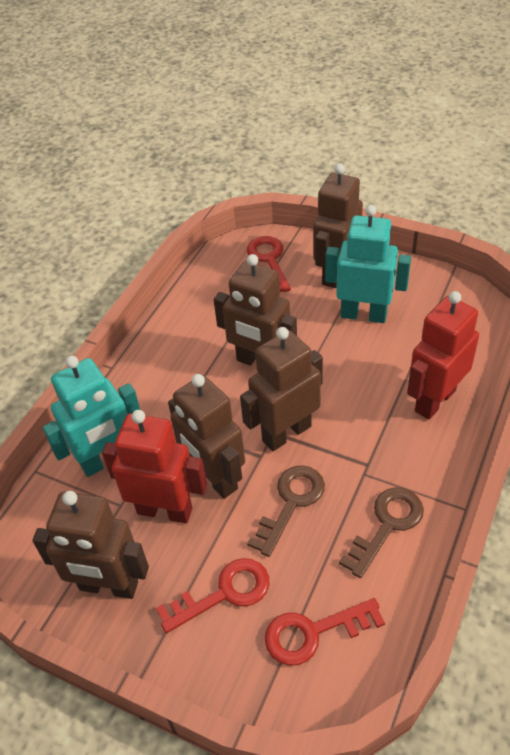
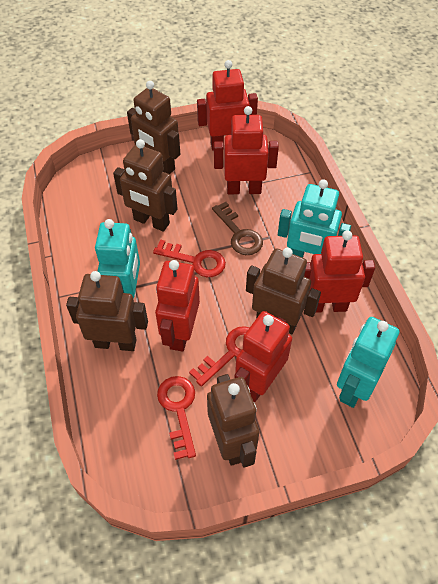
brown key: 2 -> 1
red robot: 2 -> 5
turquoise robot: 2 -> 3

